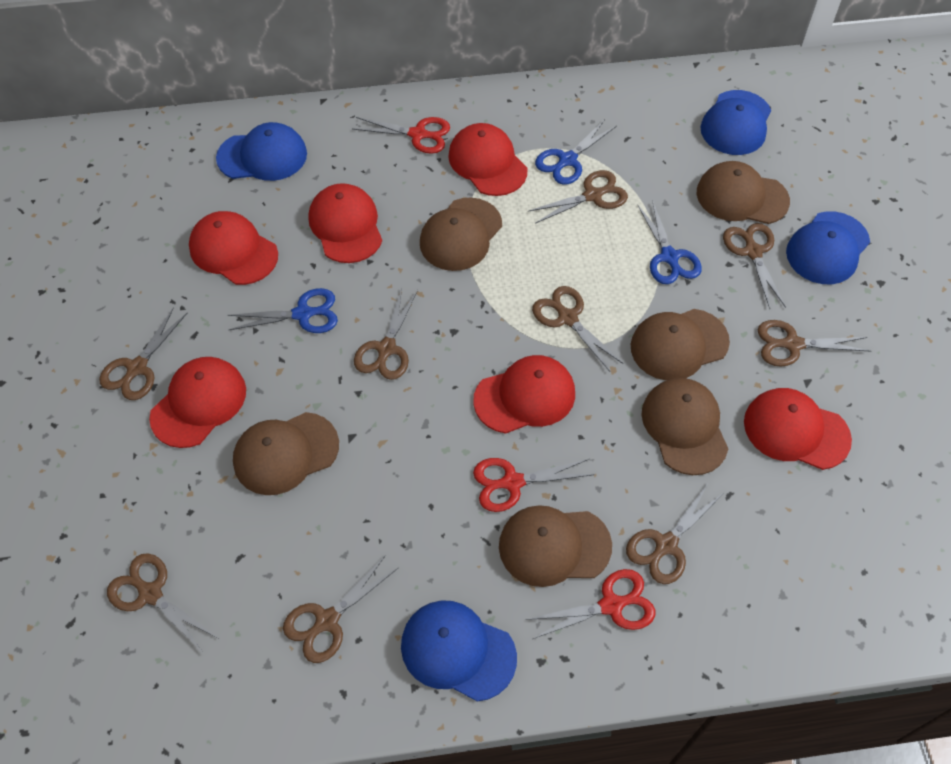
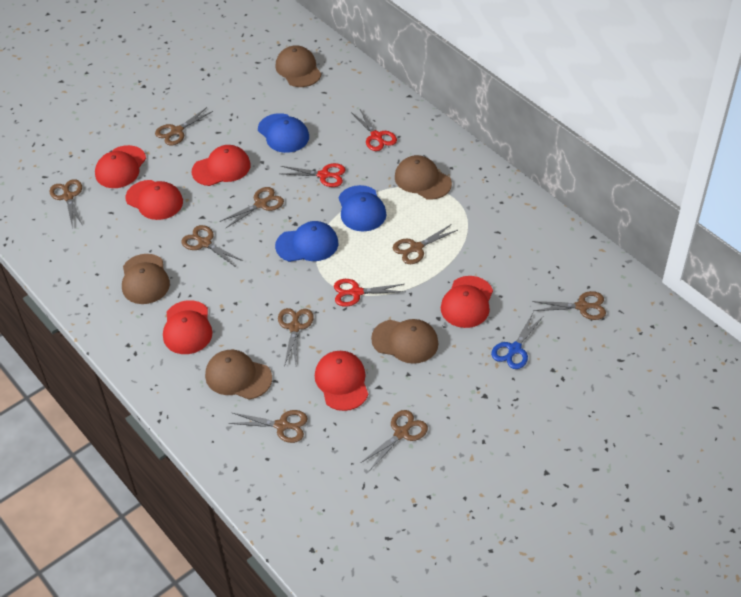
blue cap: 4 -> 3
blue scissors: 3 -> 1
brown cap: 6 -> 5

